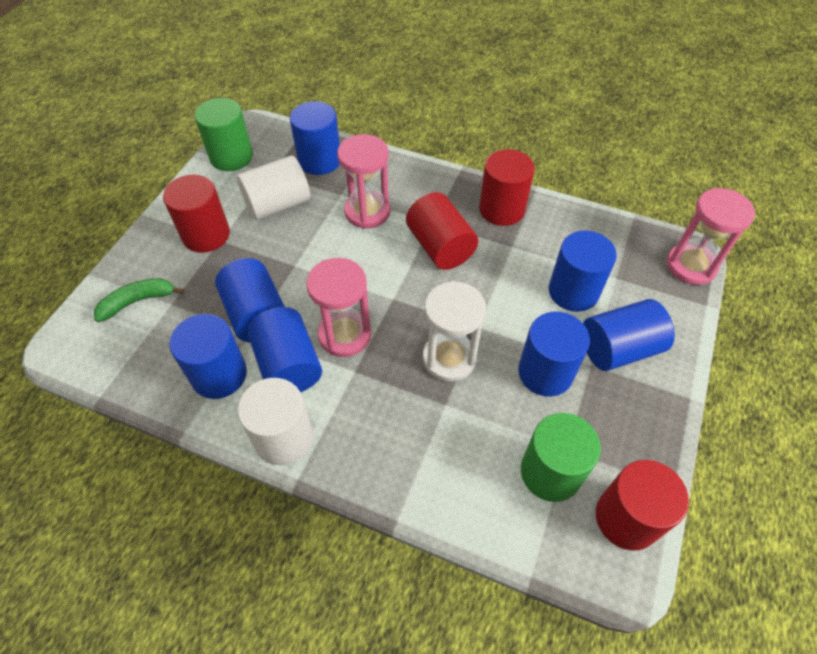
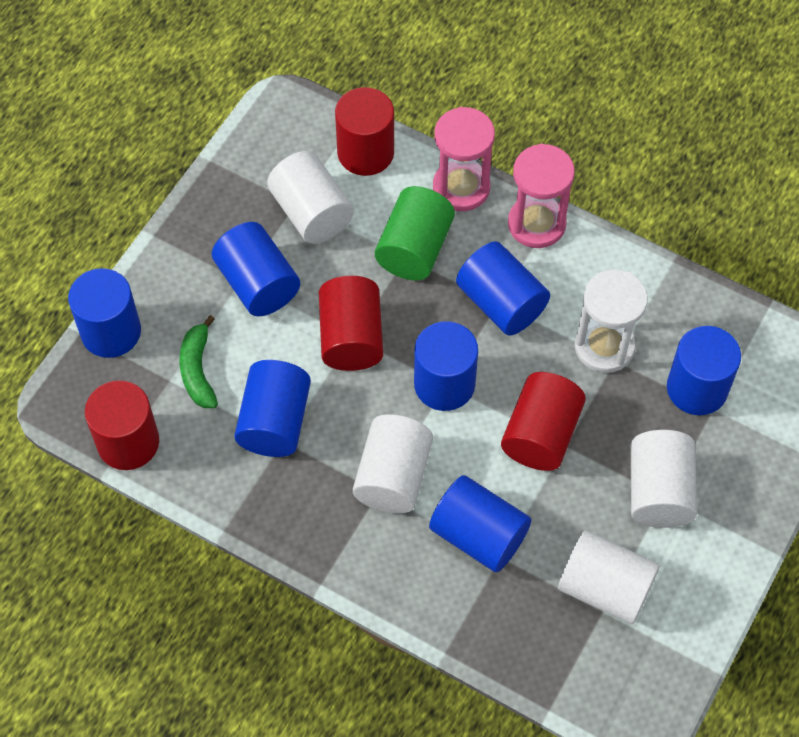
green cylinder: 2 -> 1
pink hourglass: 3 -> 2
white cylinder: 2 -> 4

